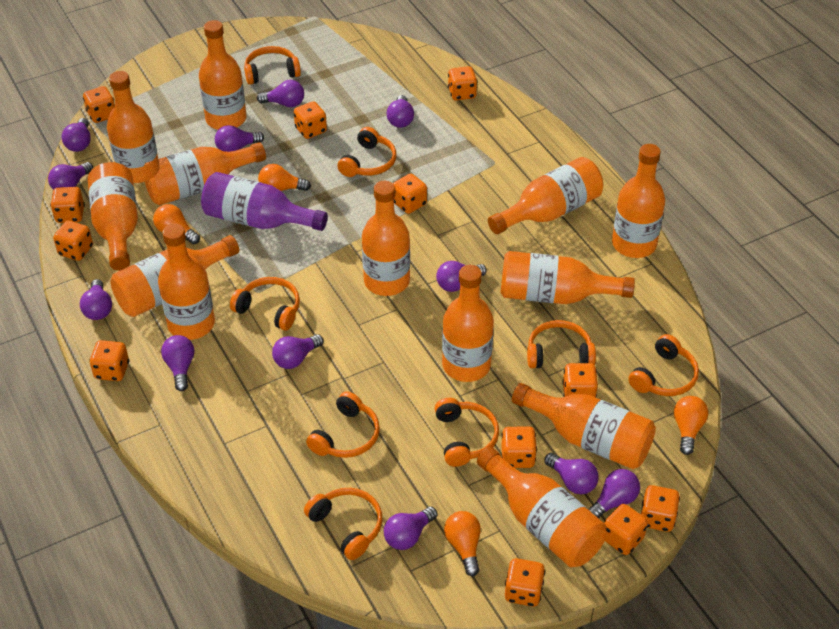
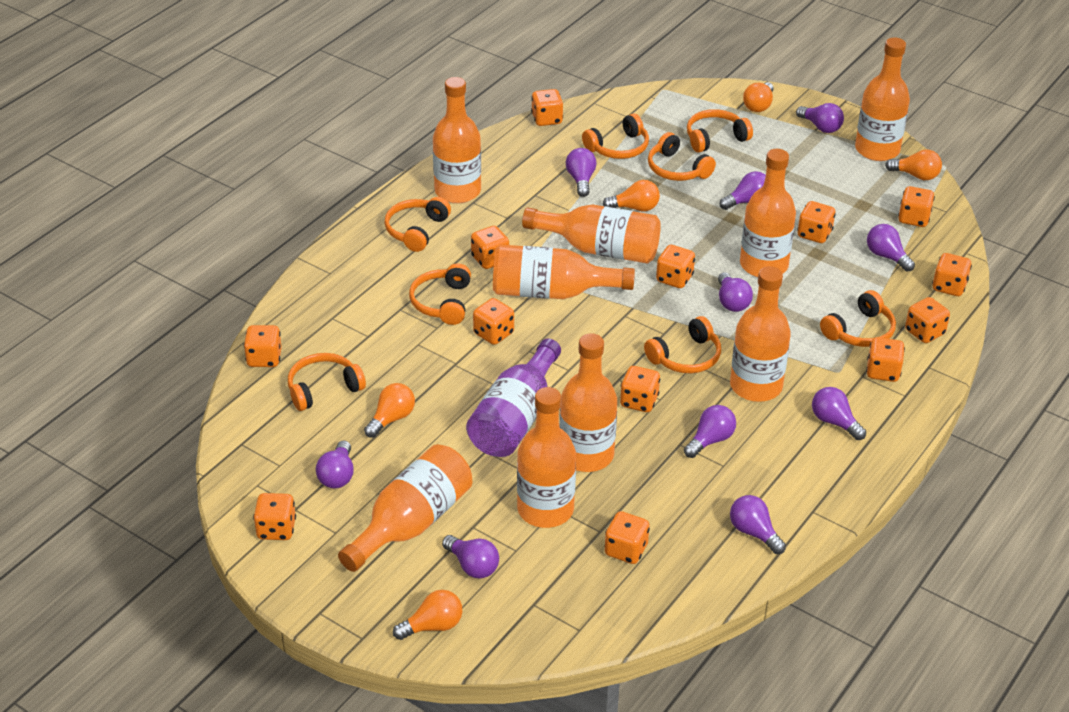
orange bottle: 13 -> 9
orange dice: 12 -> 13
orange light bulb: 4 -> 5
purple light bulb: 12 -> 10

